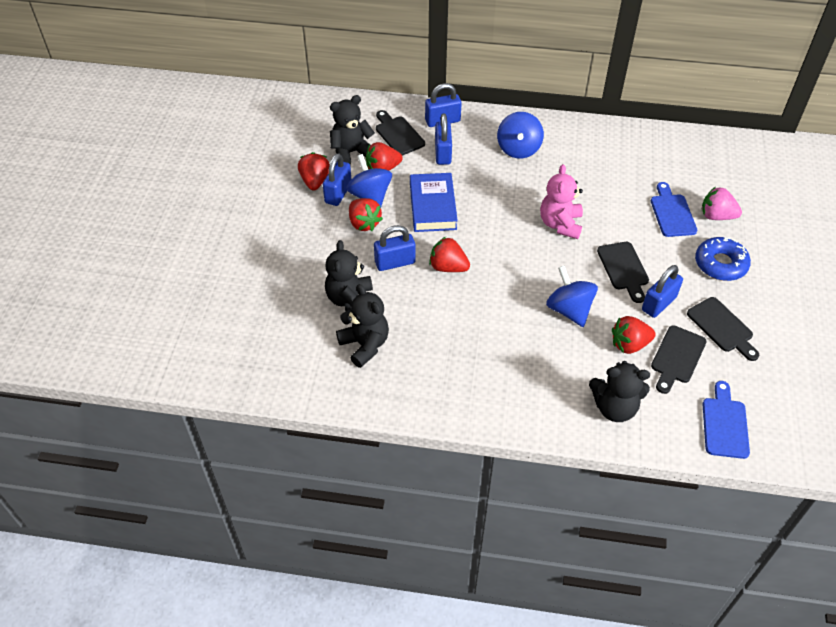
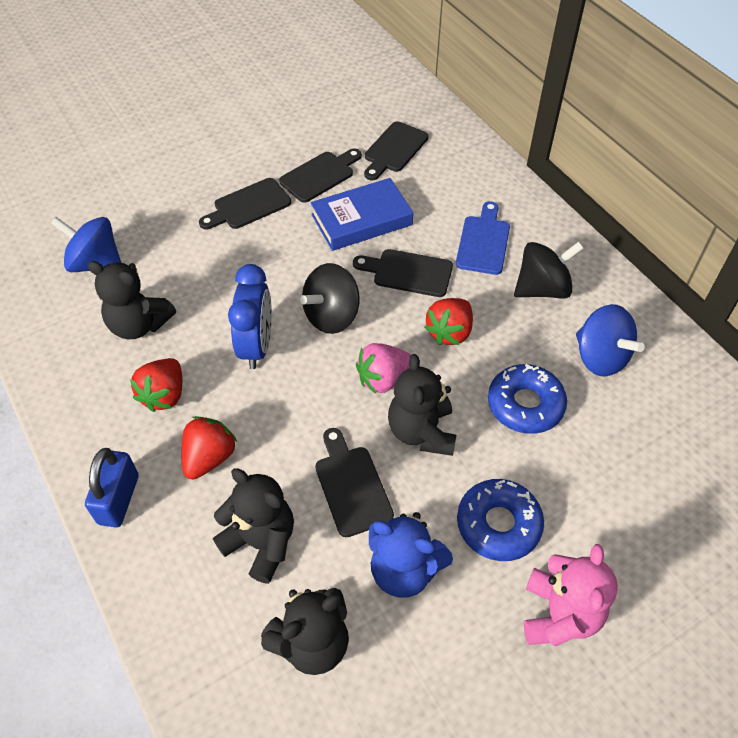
black cutting board: 4 -> 5
black spinning top: 0 -> 2
blue clock: 0 -> 1
blue cutting board: 2 -> 1
blue donut: 1 -> 2
blue padlock: 5 -> 1
blue spinning top: 3 -> 2
blue teddy bear: 0 -> 1
red strawberry: 5 -> 3

